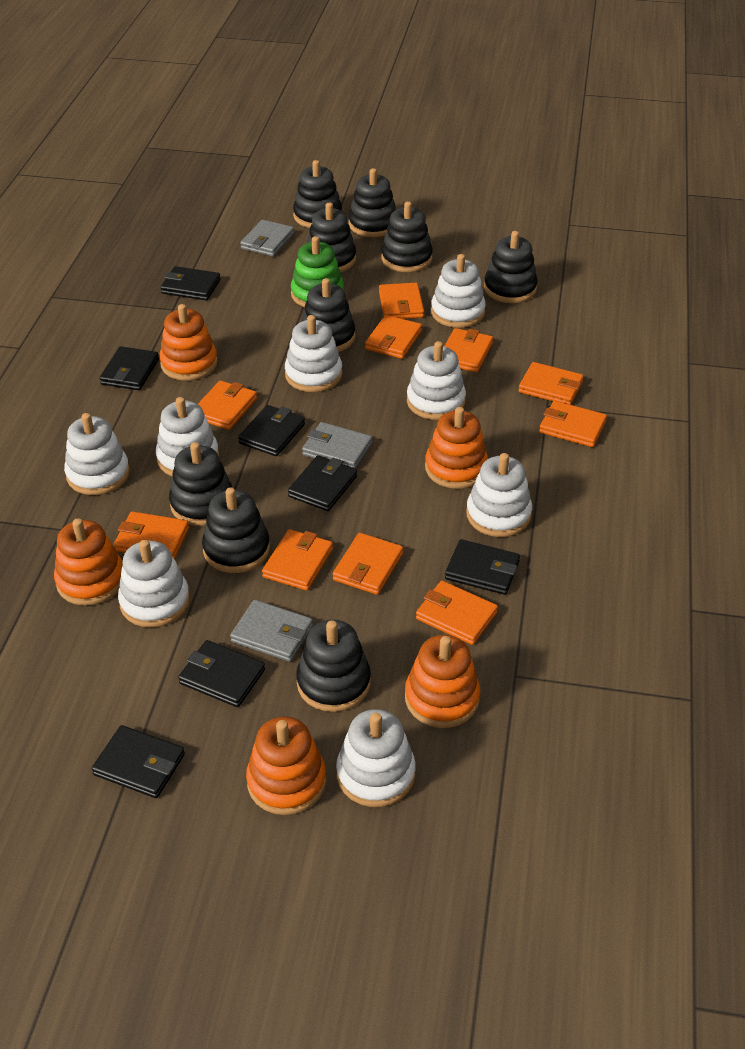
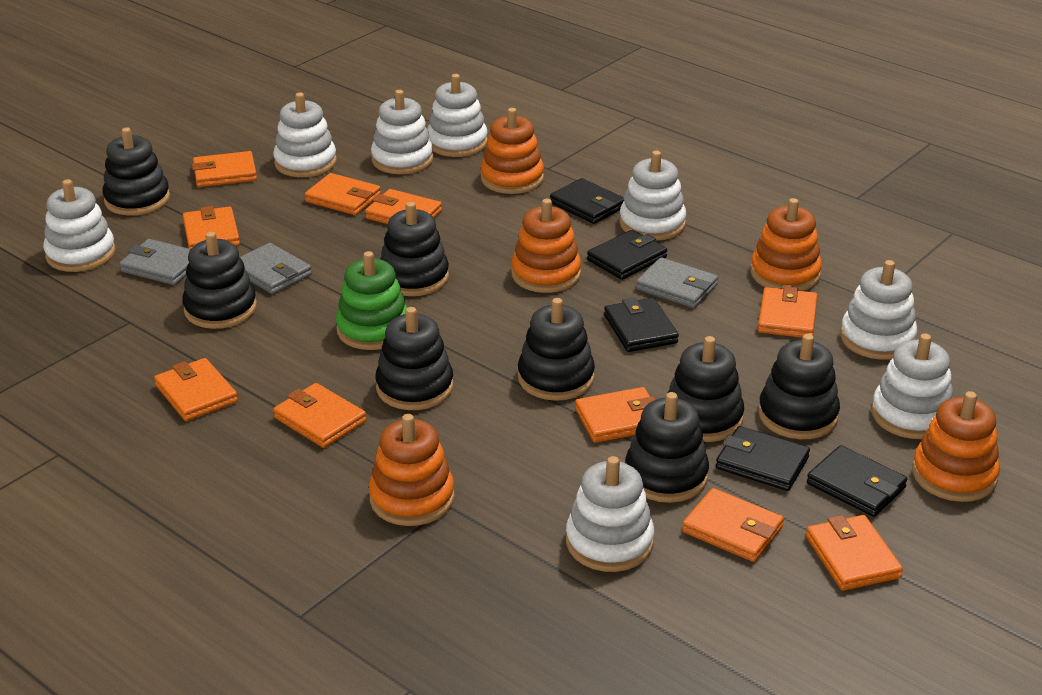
black stacking toy: 9 -> 8
black wallet: 7 -> 5

